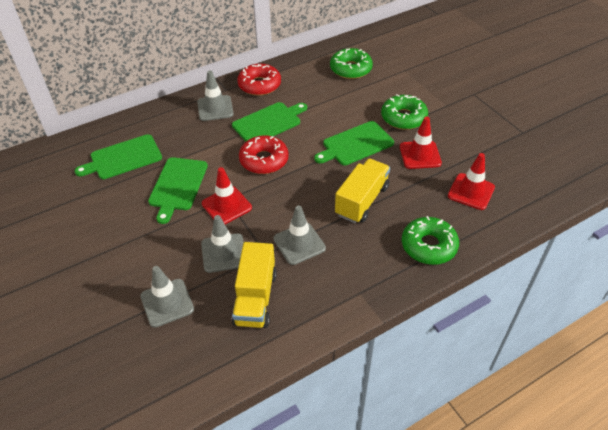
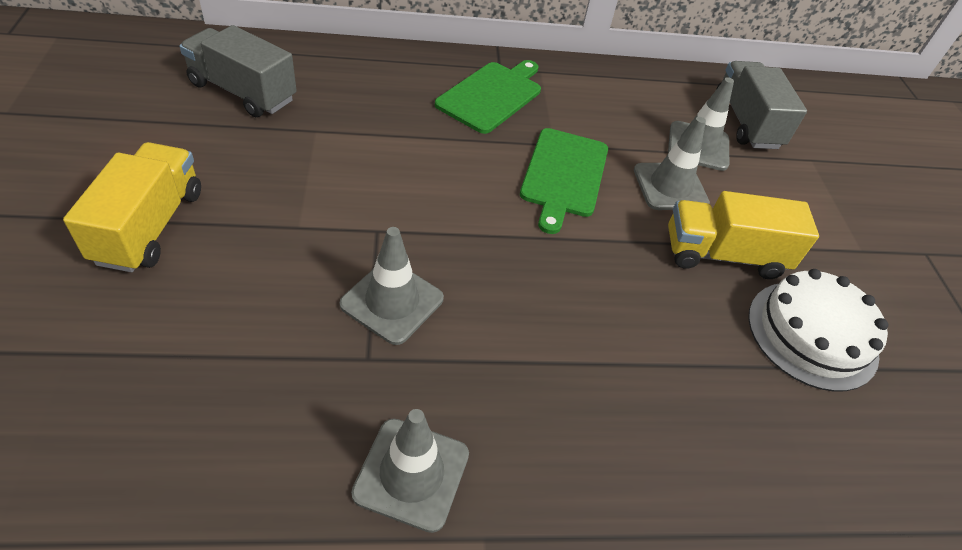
green cutting board: 4 -> 2
green donut: 3 -> 0
grey truck: 0 -> 2
red donut: 2 -> 0
red traffic cone: 3 -> 0
white cake: 0 -> 1

